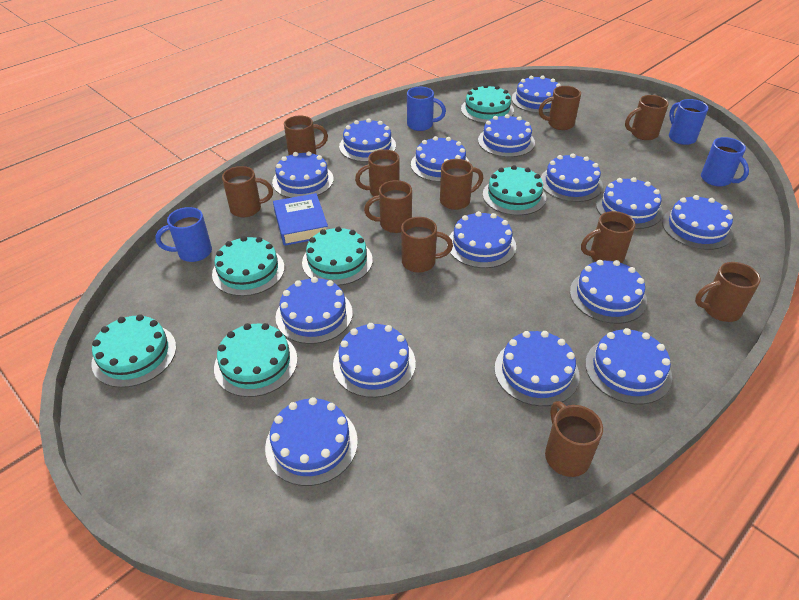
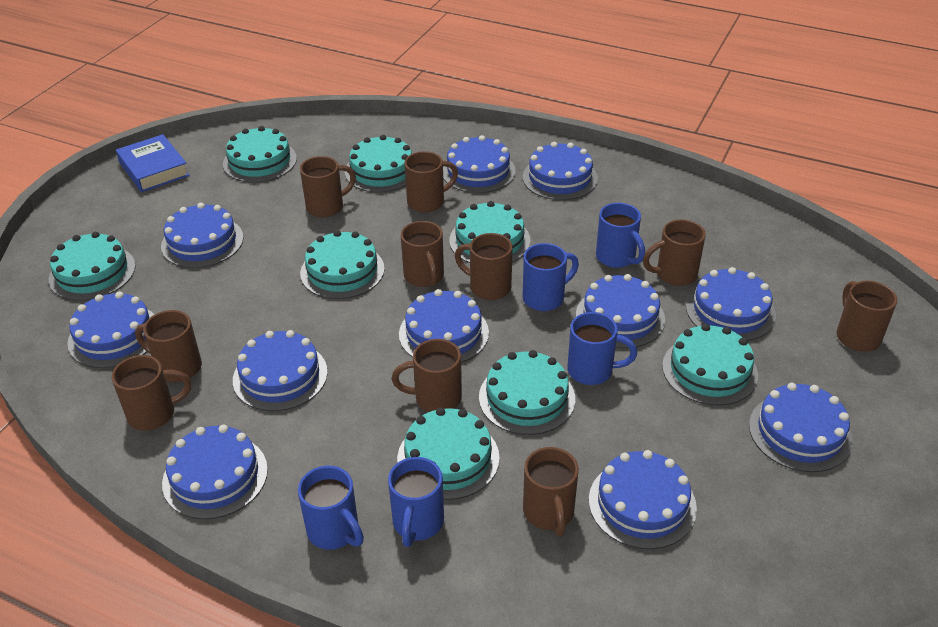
blue cake: 15 -> 11
blue mug: 4 -> 5
brown mug: 11 -> 10
turquoise cake: 6 -> 8

